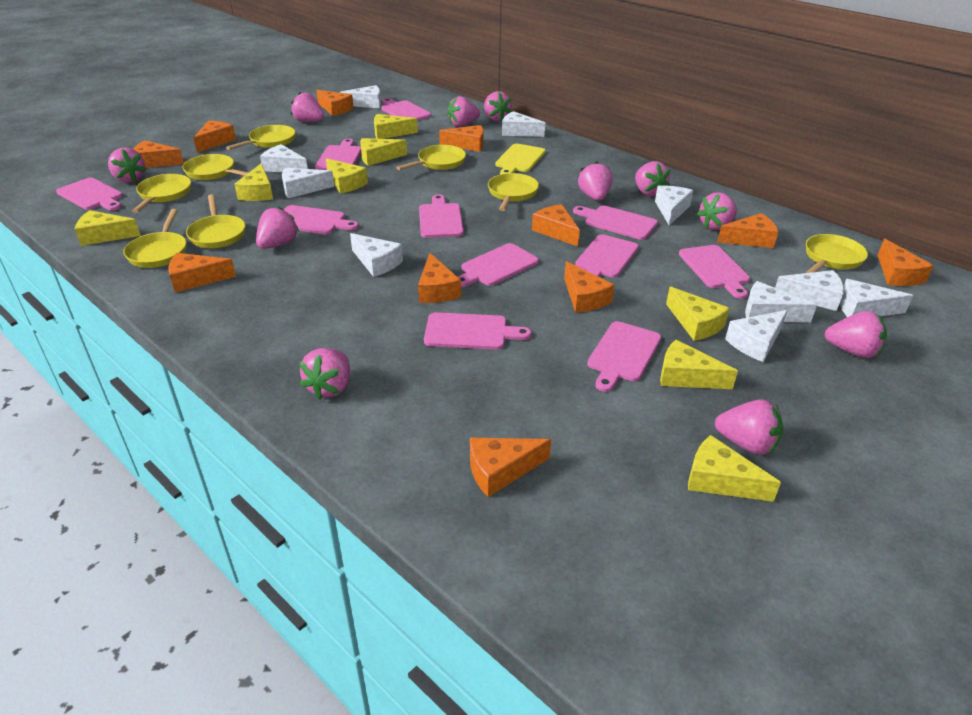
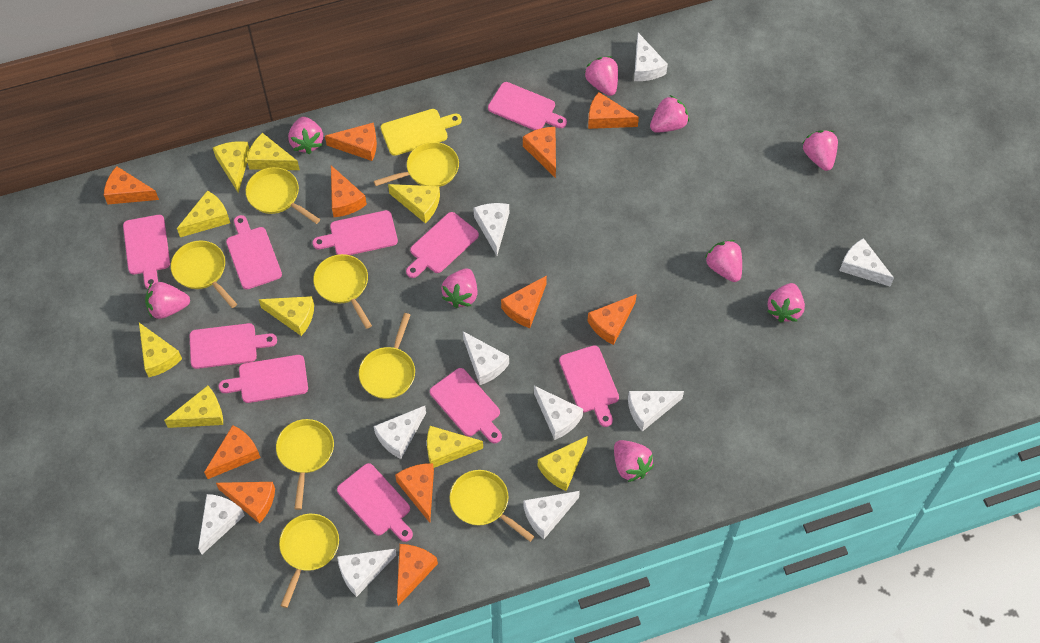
pink cutting board: 11 -> 10
pink strawberry: 11 -> 9
yellow cheese: 8 -> 9

